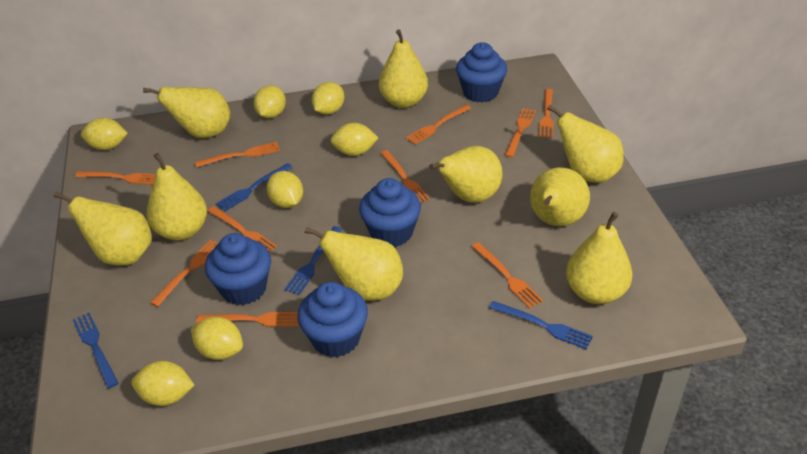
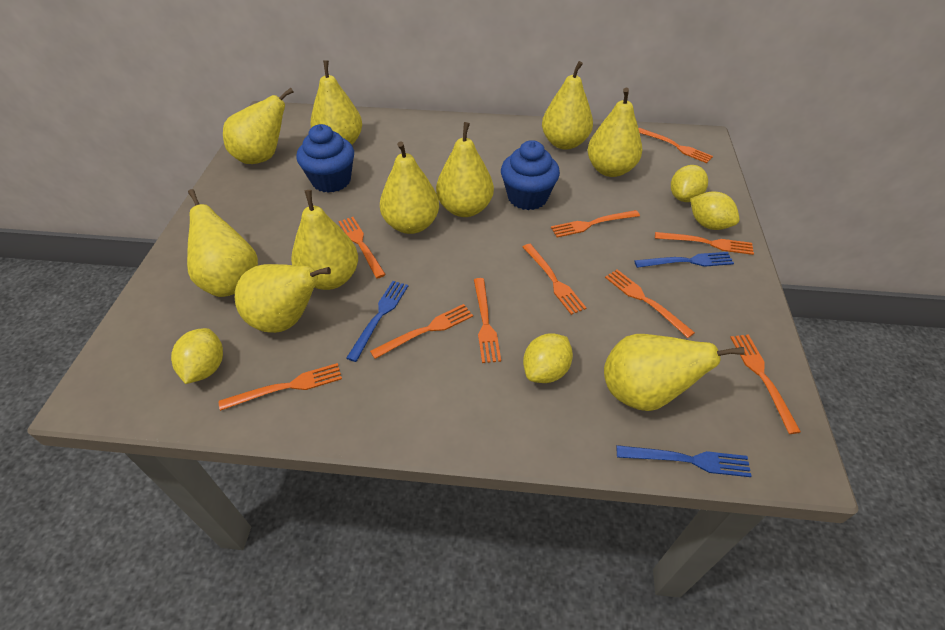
blue cupcake: 4 -> 2
blue fork: 4 -> 3
yellow lemon: 7 -> 4
yellow pear: 9 -> 10

